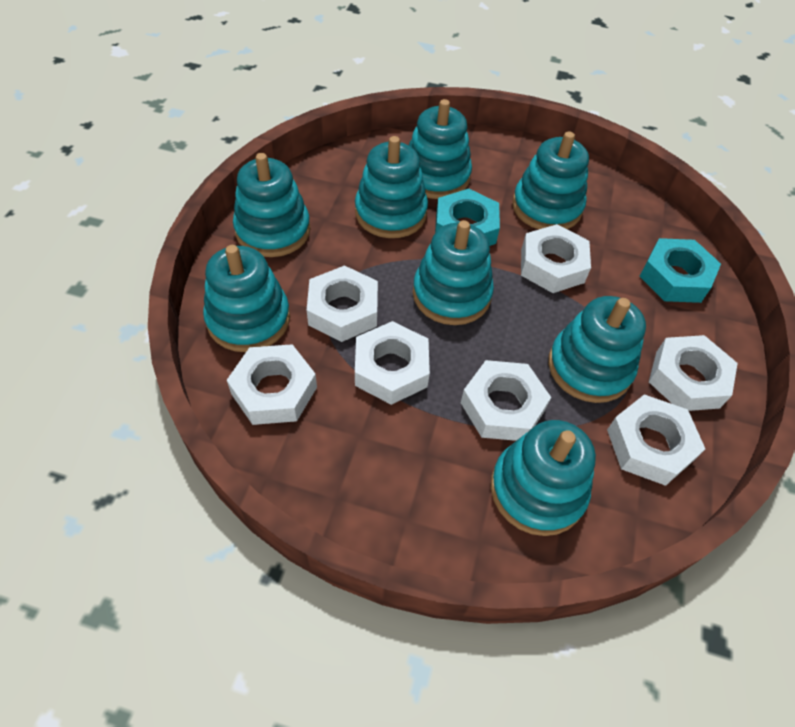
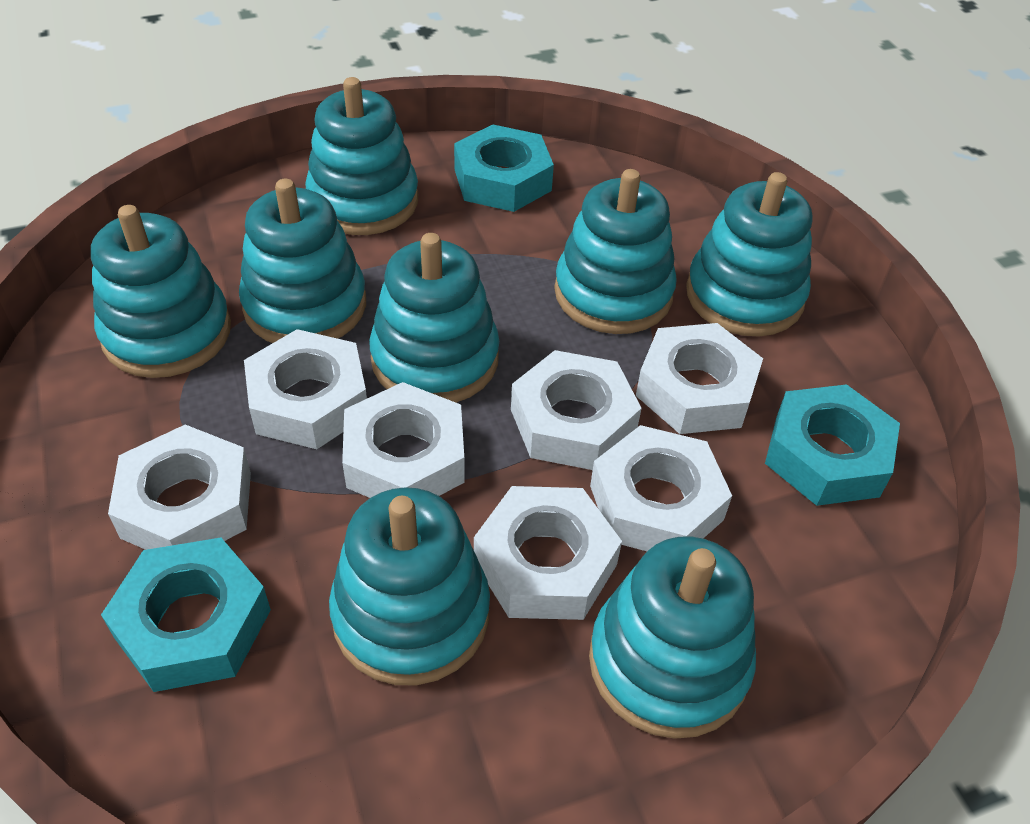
turquoise nut: 2 -> 3

